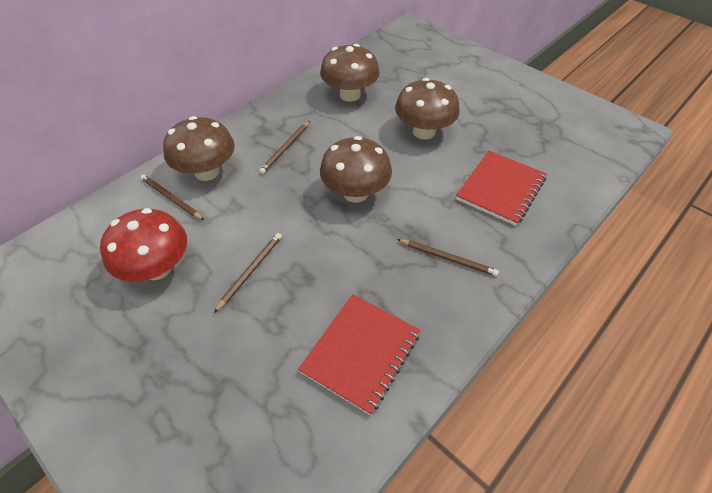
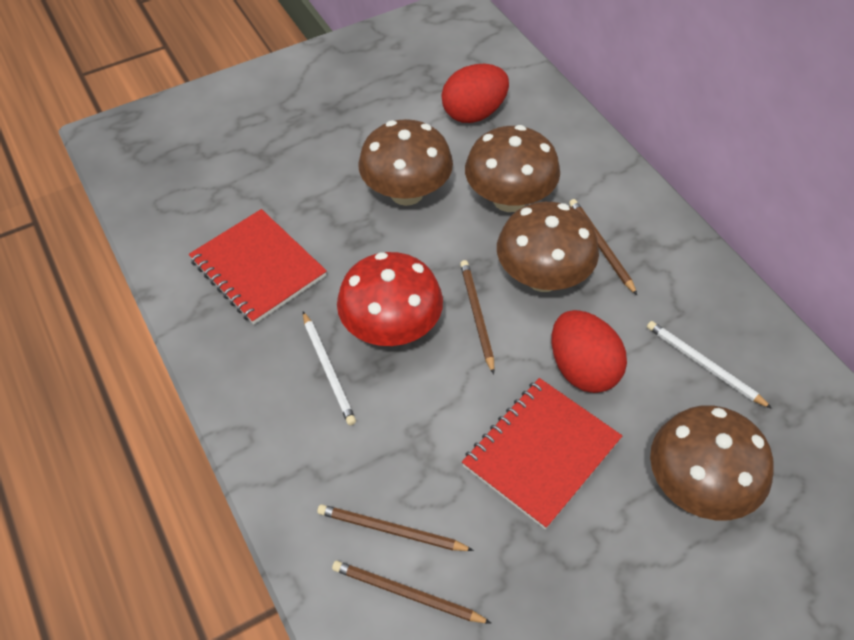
red egg: 0 -> 2
white pencil: 0 -> 2

